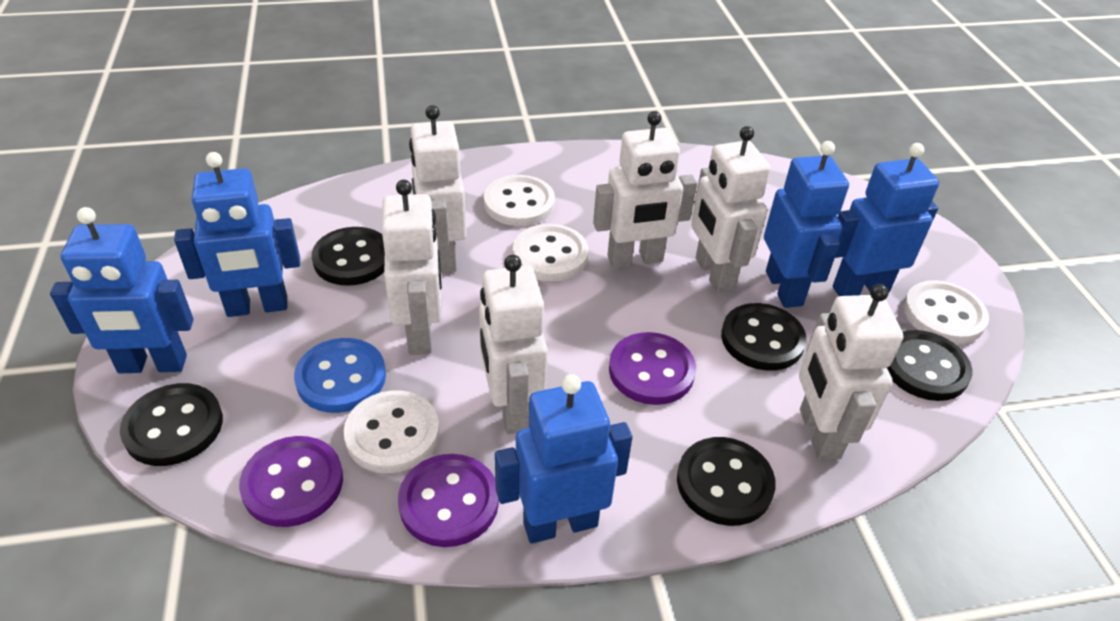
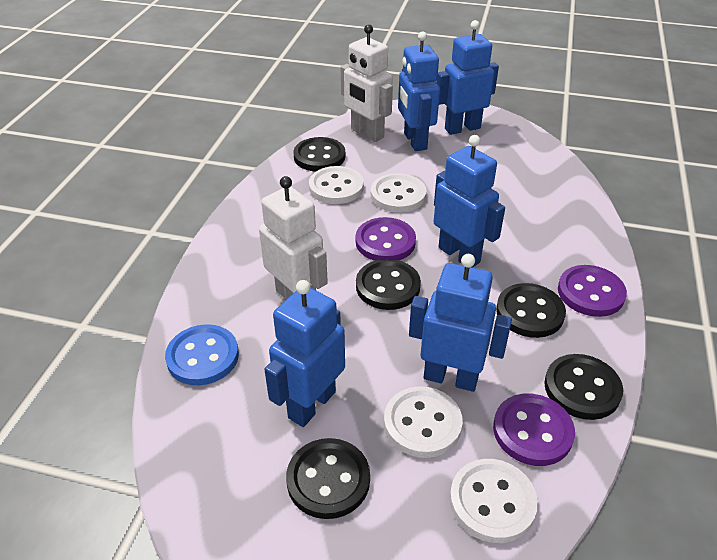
white robot: 6 -> 2

